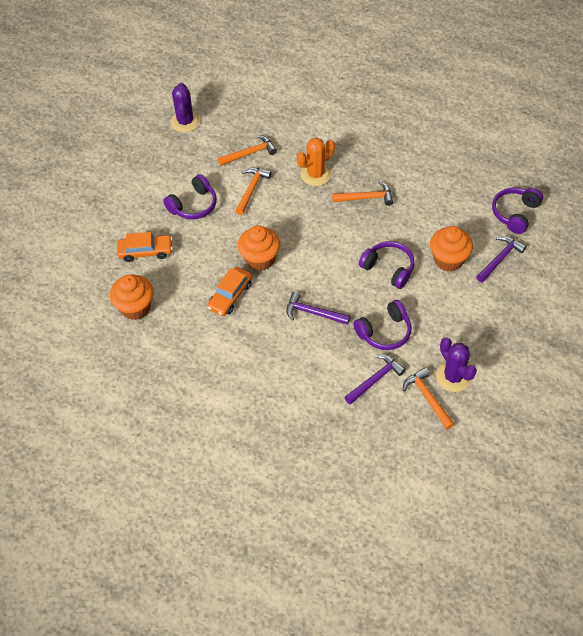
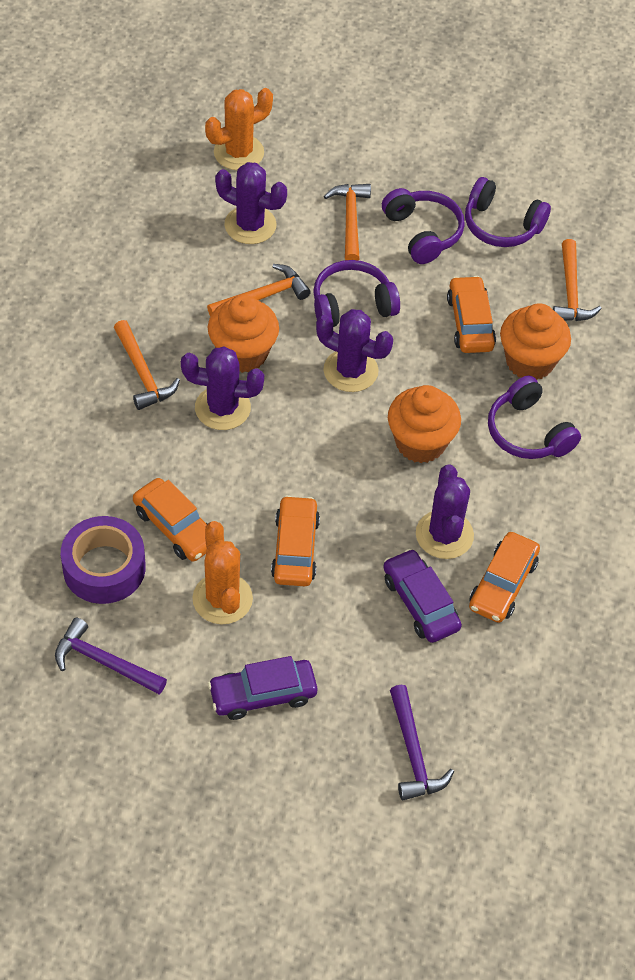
orange cactus: 1 -> 2
orange car: 2 -> 4
purple cactus: 2 -> 4
purple car: 0 -> 2
purple hammer: 3 -> 2
purple tape: 0 -> 1

